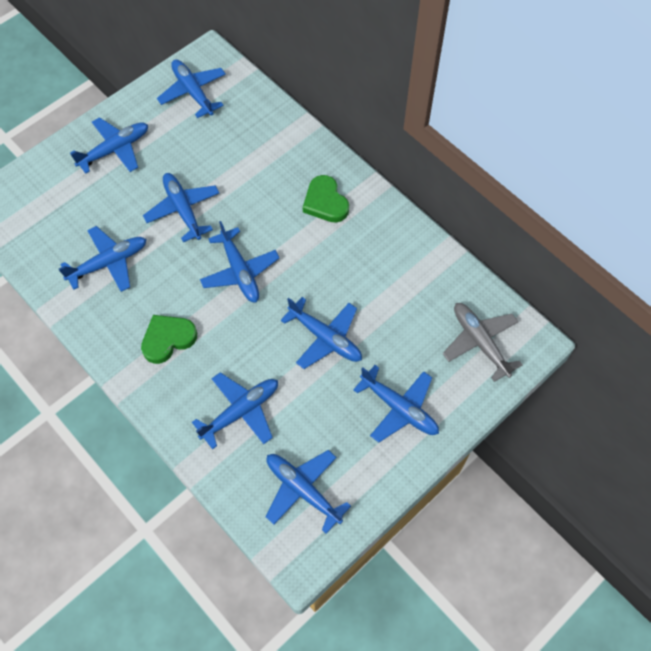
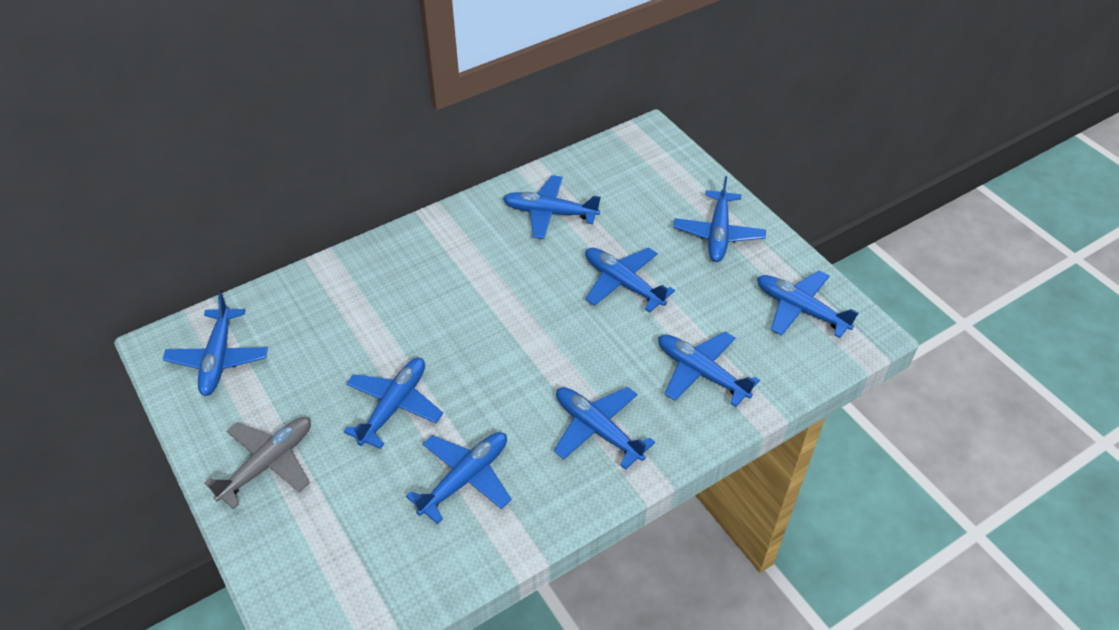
green heart: 2 -> 0

